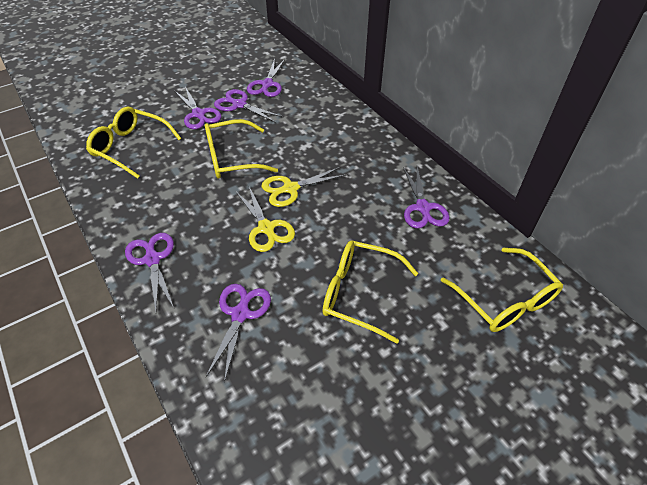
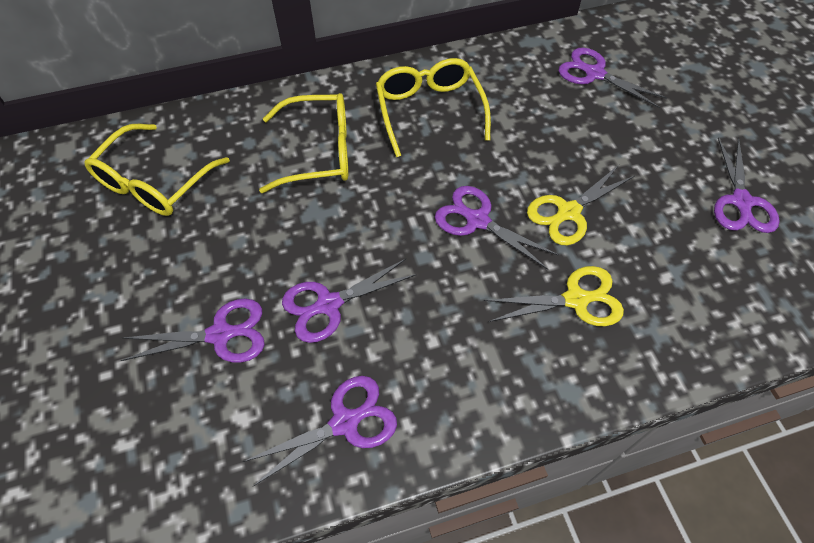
yellow glasses: 4 -> 3

